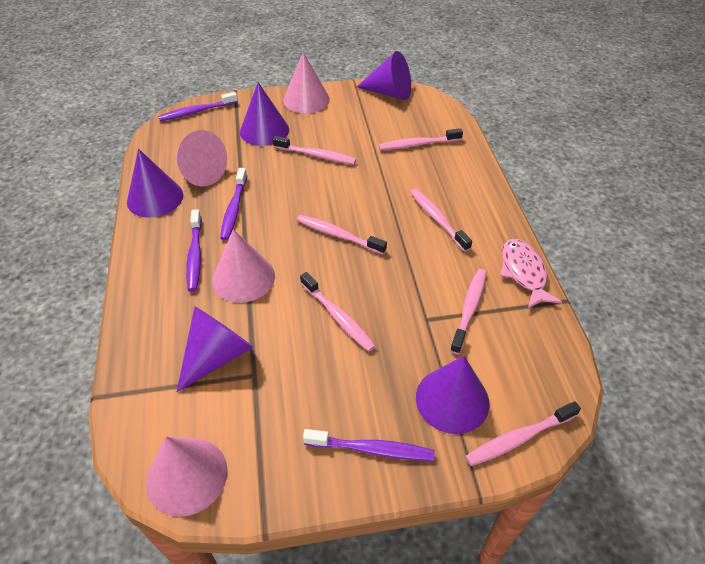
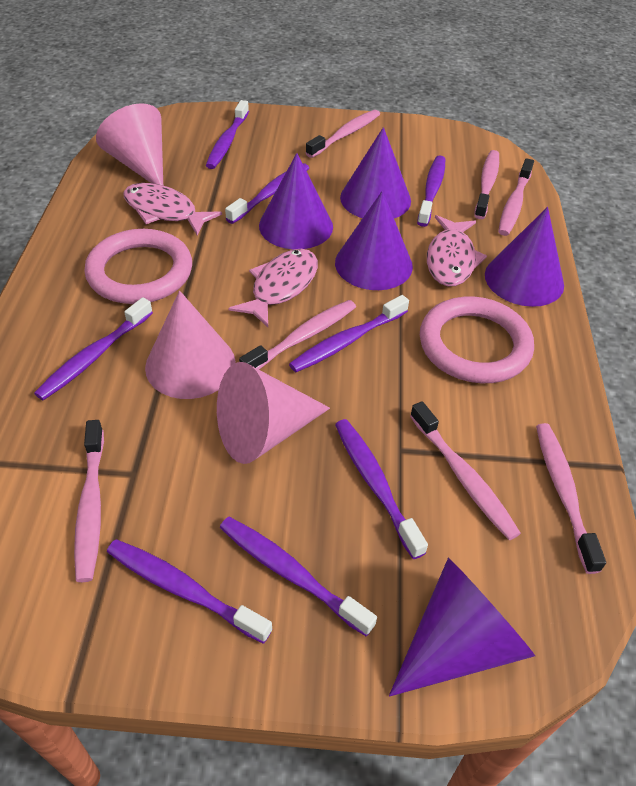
pink cone: 4 -> 3
pink fish: 1 -> 3
pink ring: 0 -> 2
purple toothbrush: 4 -> 8

